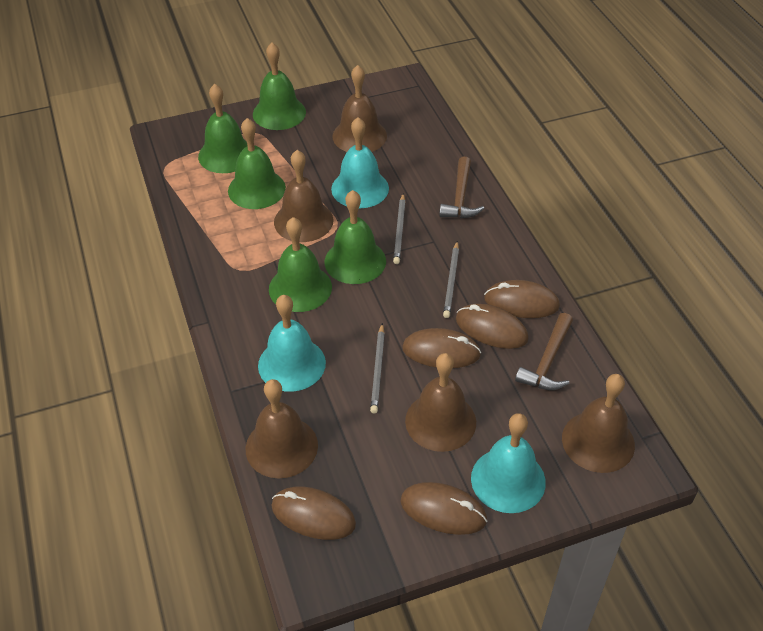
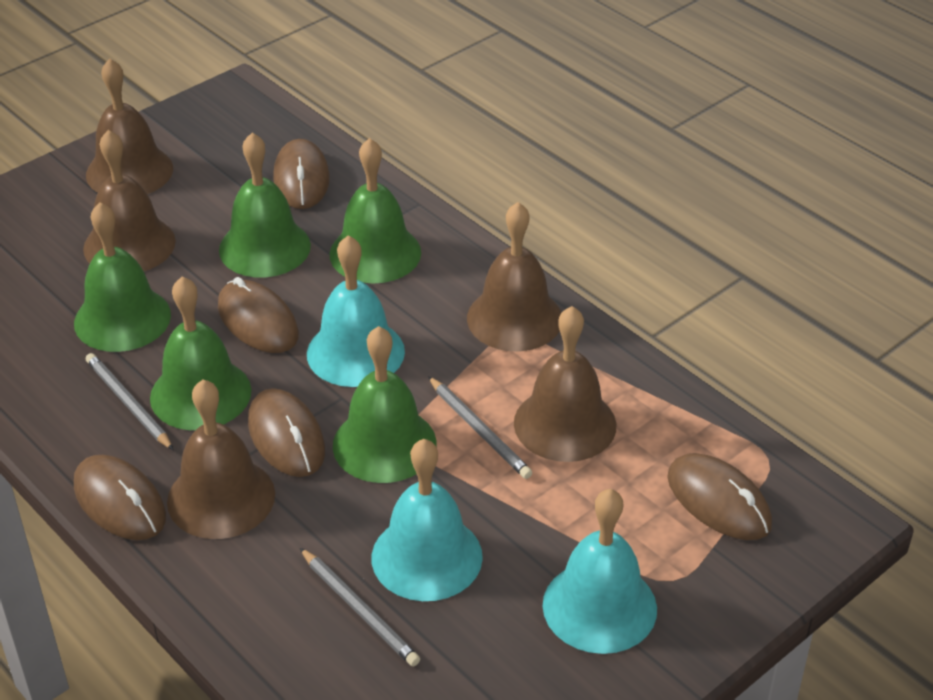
brown hammer: 2 -> 0

